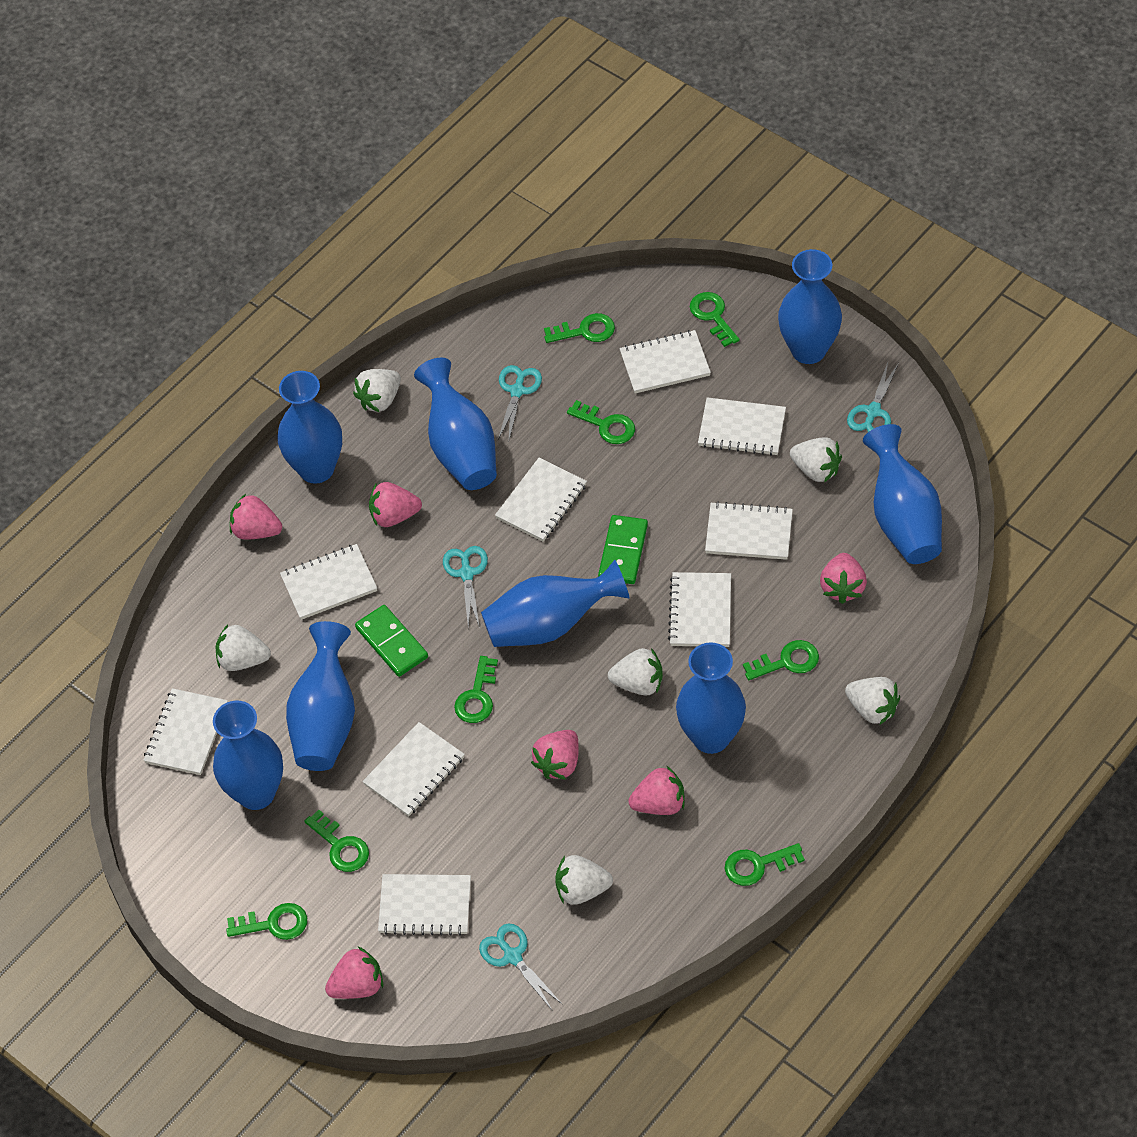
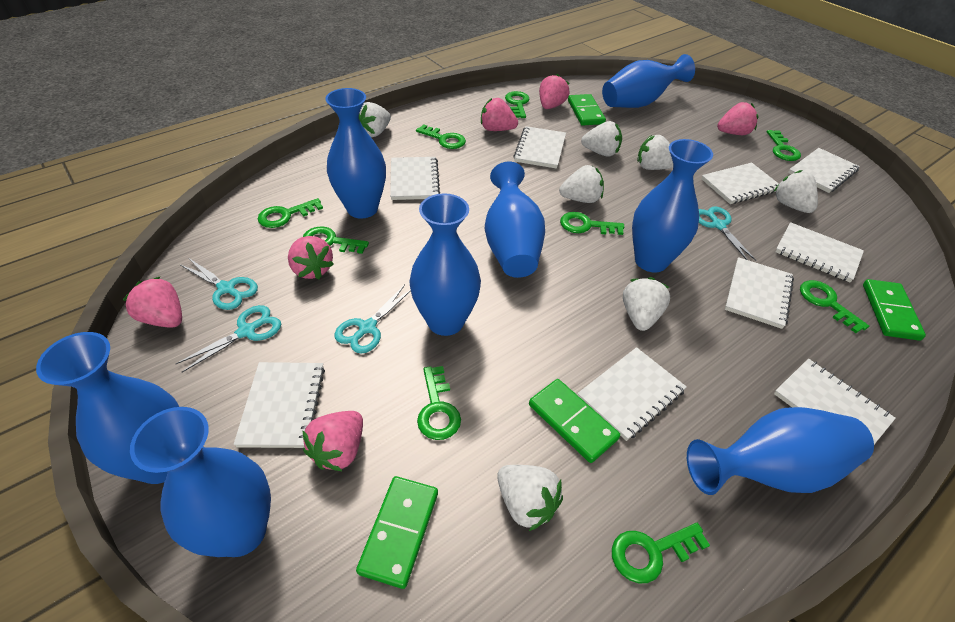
green domino: 2 -> 4
green key: 8 -> 9
white strawberry: 6 -> 7

